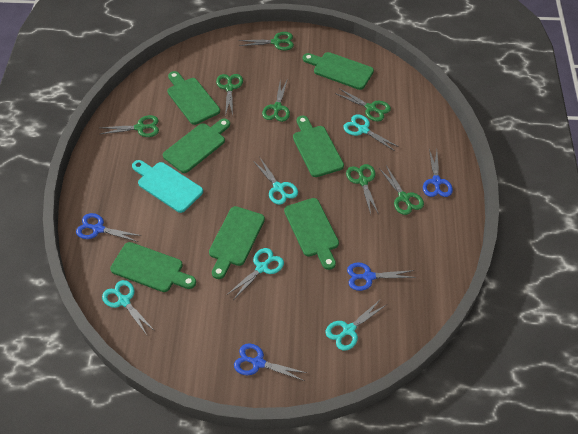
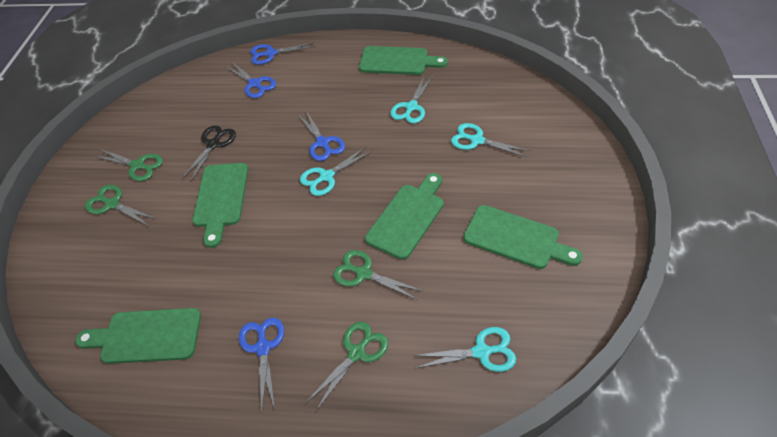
black scissors: 0 -> 1
green cutting board: 7 -> 5
green scissors: 7 -> 4
turquoise cutting board: 1 -> 0
turquoise scissors: 5 -> 4

